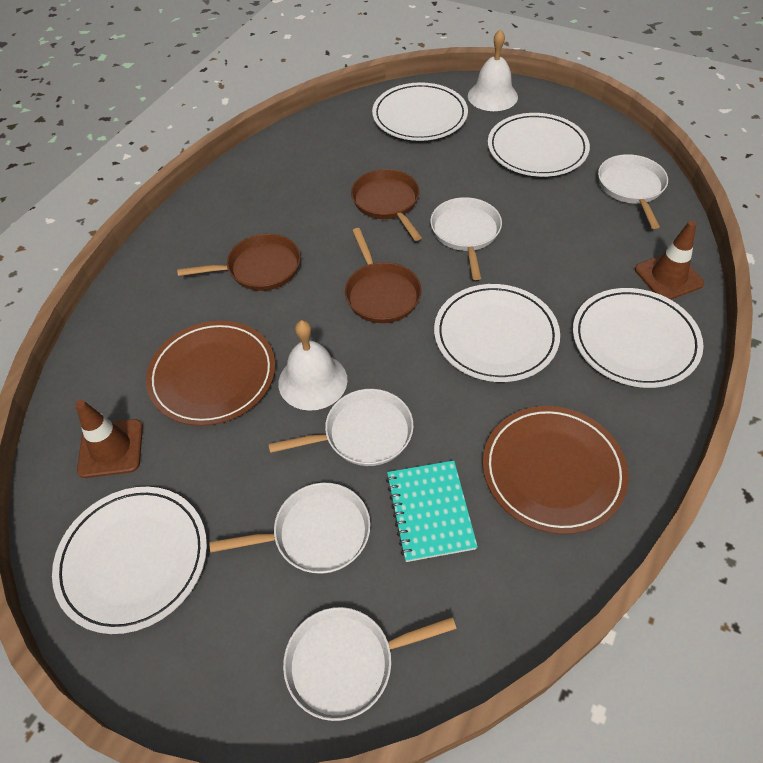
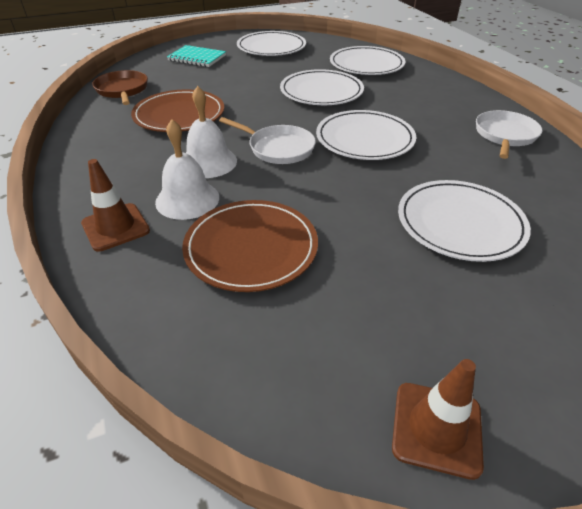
brown pan: 3 -> 1
white pan: 5 -> 2

